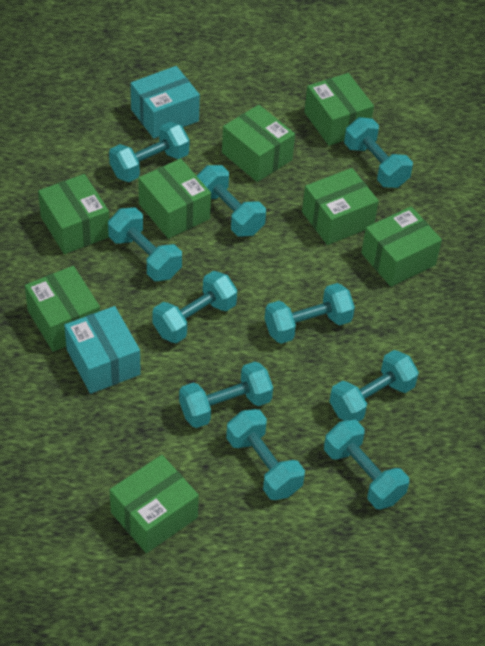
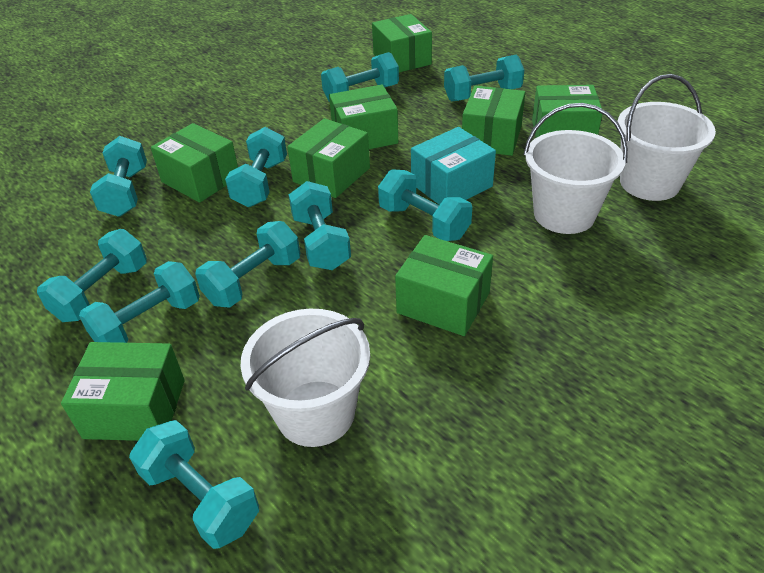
turquoise box: 2 -> 1
white bucket: 0 -> 3

